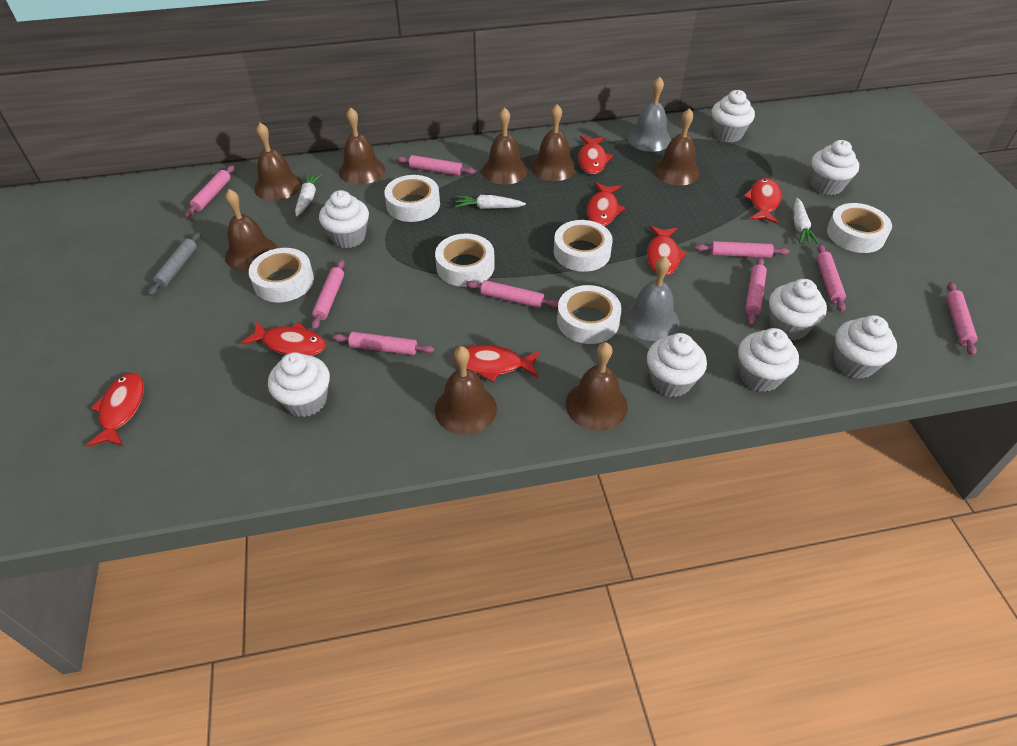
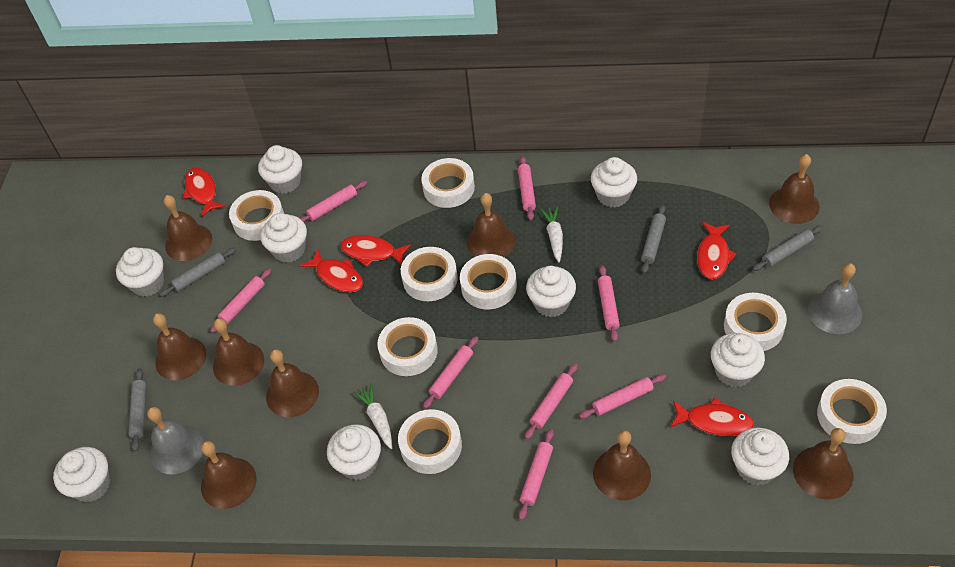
brown bell: 8 -> 9
grey rolling pin: 1 -> 4
pink rolling pin: 9 -> 8
red fish: 7 -> 5
white carrot: 3 -> 2
white cupcake: 8 -> 9
white tape: 6 -> 8

